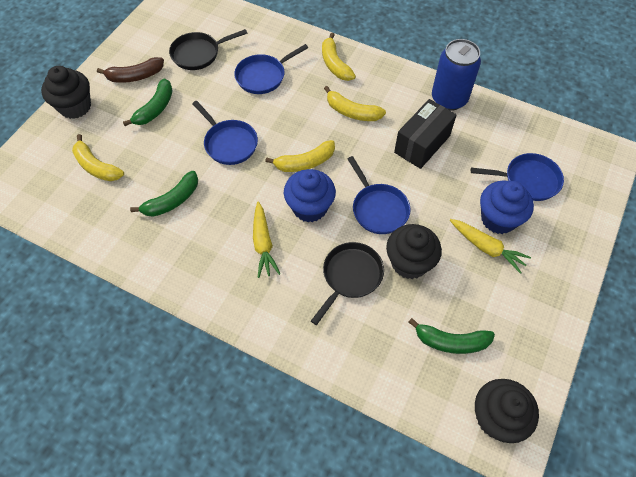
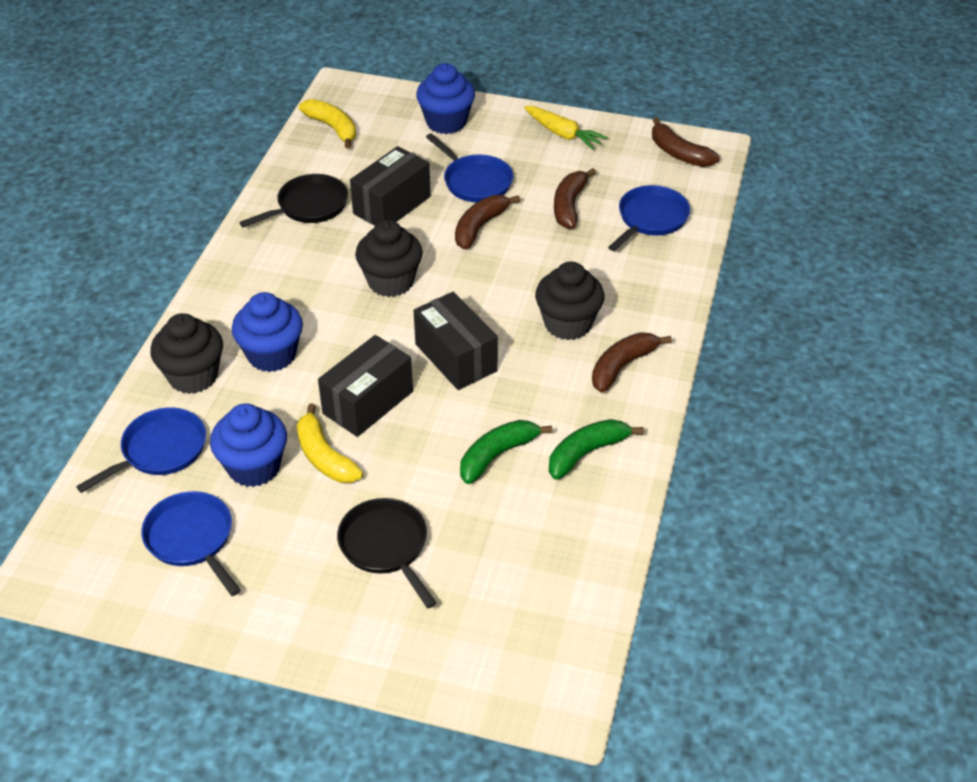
black box: 1 -> 3
blue can: 1 -> 0
blue cupcake: 2 -> 3
brown banana: 1 -> 4
green banana: 3 -> 2
yellow banana: 4 -> 2
yellow carrot: 2 -> 1

